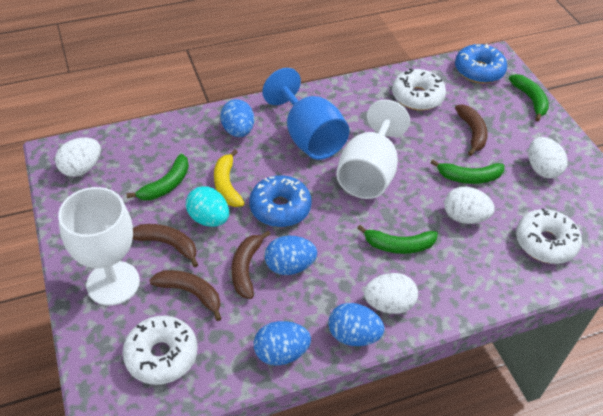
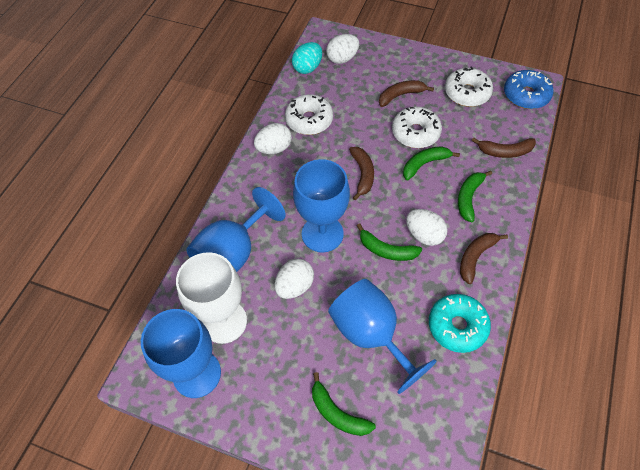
blue donut: 2 -> 1
blue egg: 4 -> 0
blue goblet: 1 -> 4
turquoise donut: 0 -> 1
white goblet: 2 -> 1
yellow banana: 1 -> 0

